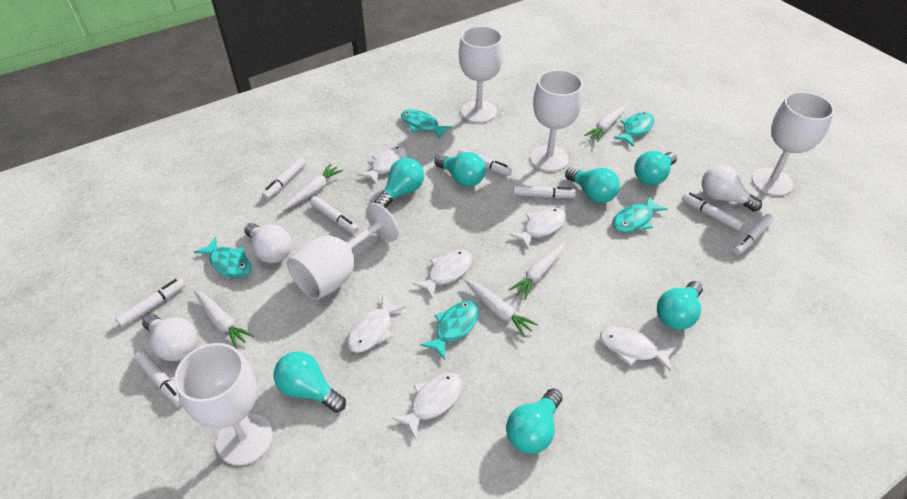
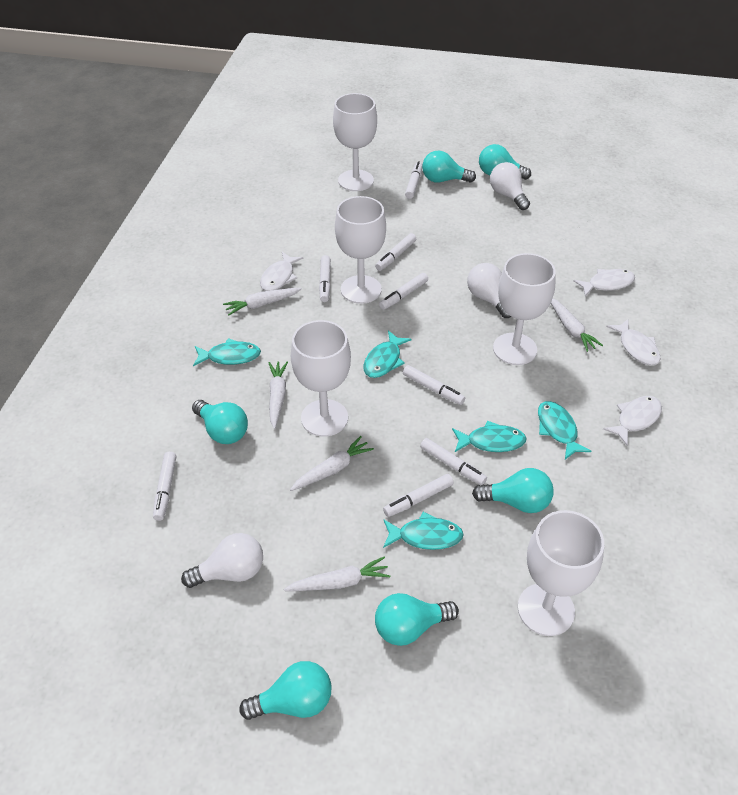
turquoise light bulb: 7 -> 6
white fish: 6 -> 4

